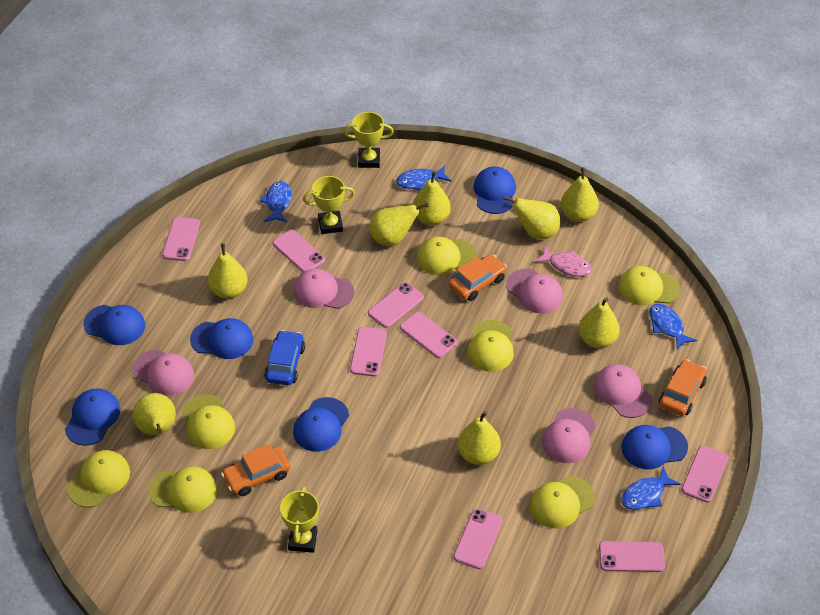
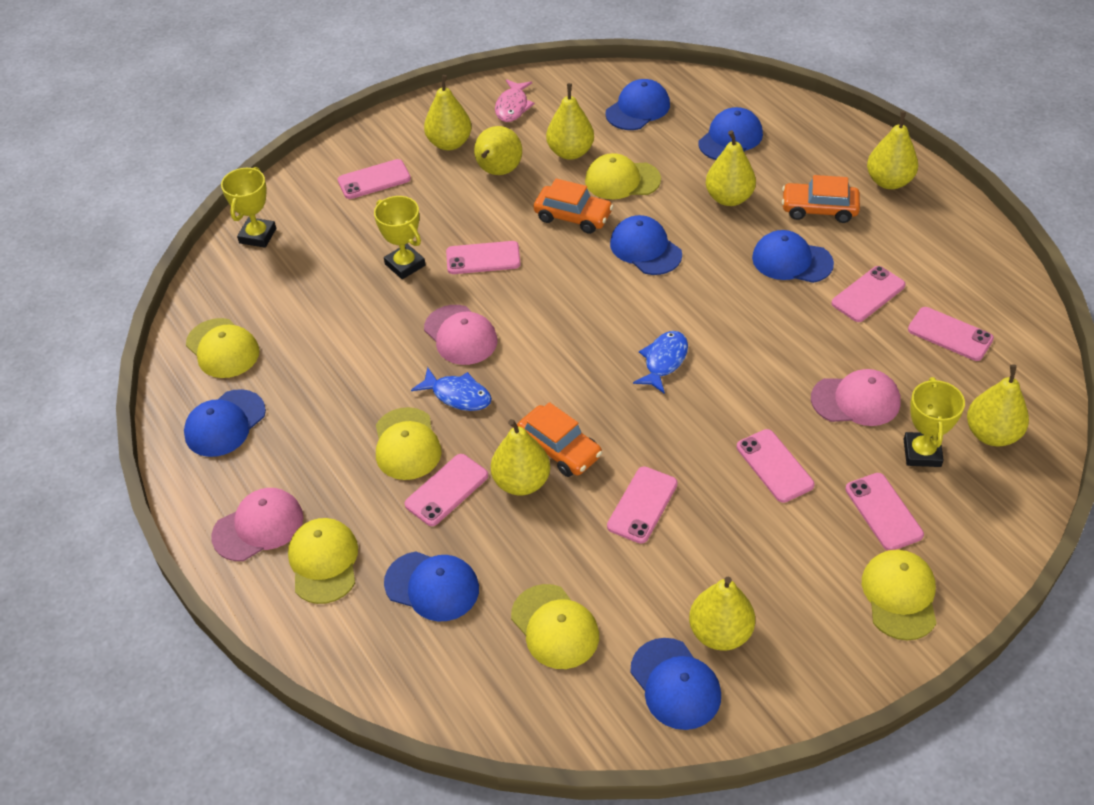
blue cap: 6 -> 7
blue car: 1 -> 0
blue fish: 4 -> 2
pink cap: 5 -> 3
yellow cap: 7 -> 6

